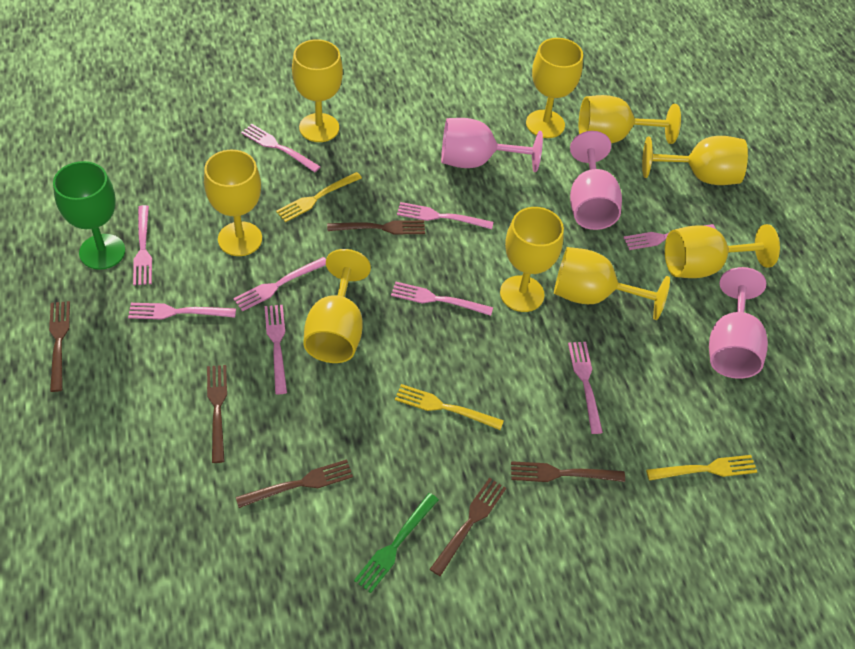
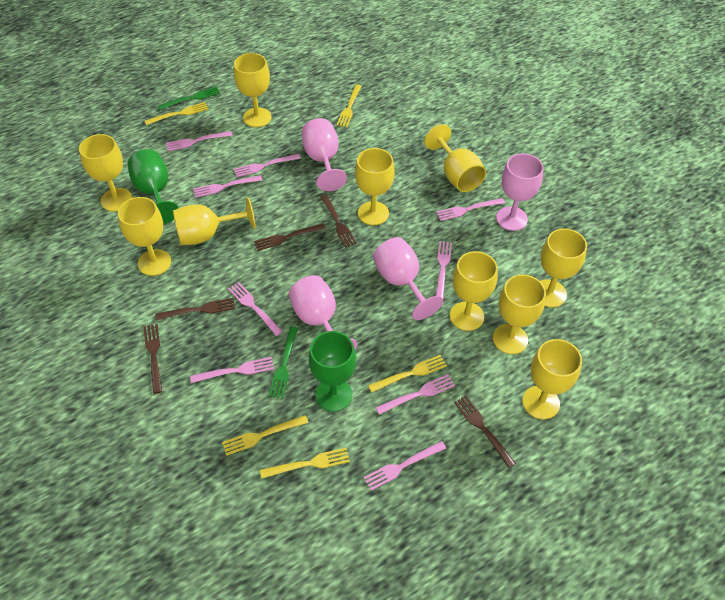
brown fork: 6 -> 5
green fork: 1 -> 2
green goblet: 1 -> 2
pink goblet: 3 -> 4
yellow fork: 3 -> 5
yellow goblet: 9 -> 10

